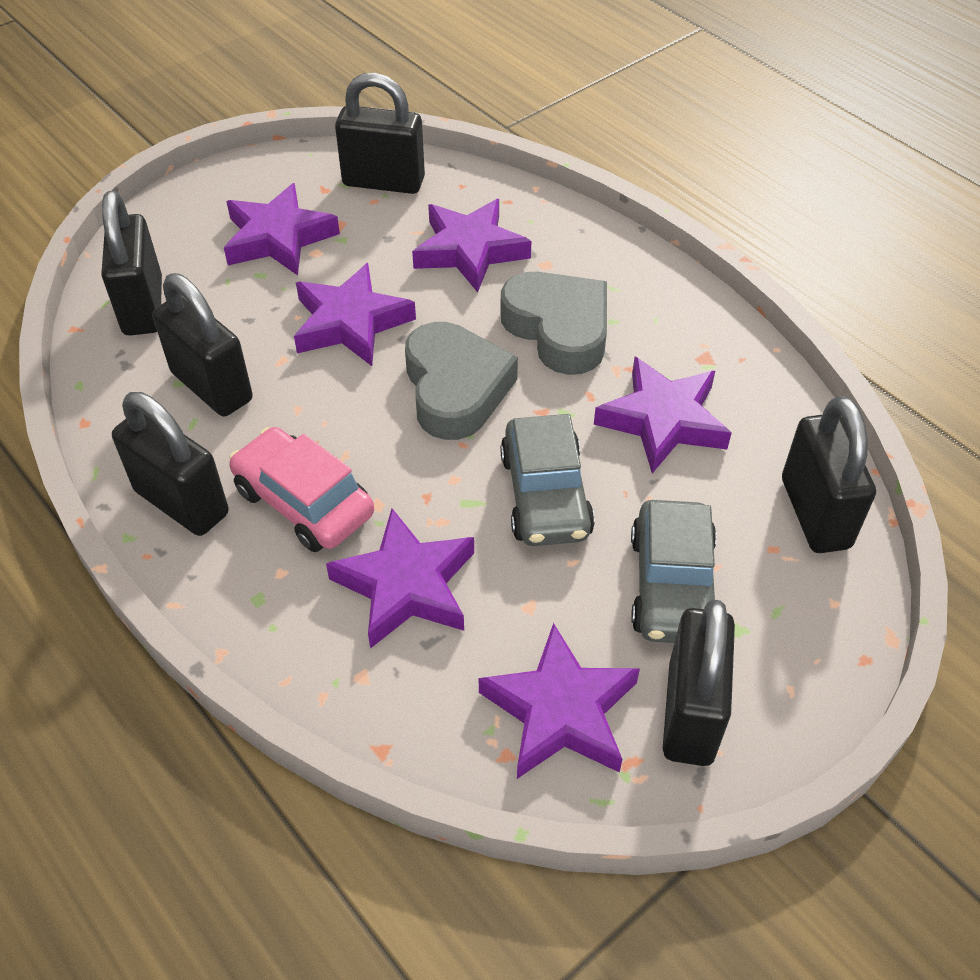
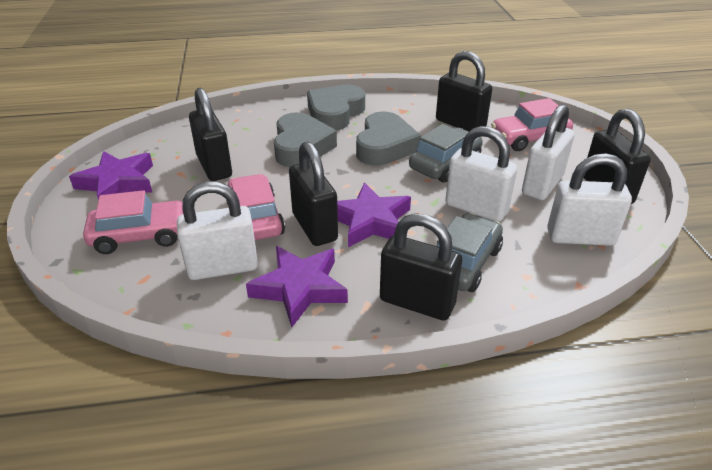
black padlock: 6 -> 5
grey heart: 2 -> 3
pink car: 1 -> 3
purple star: 6 -> 3
white padlock: 0 -> 4

